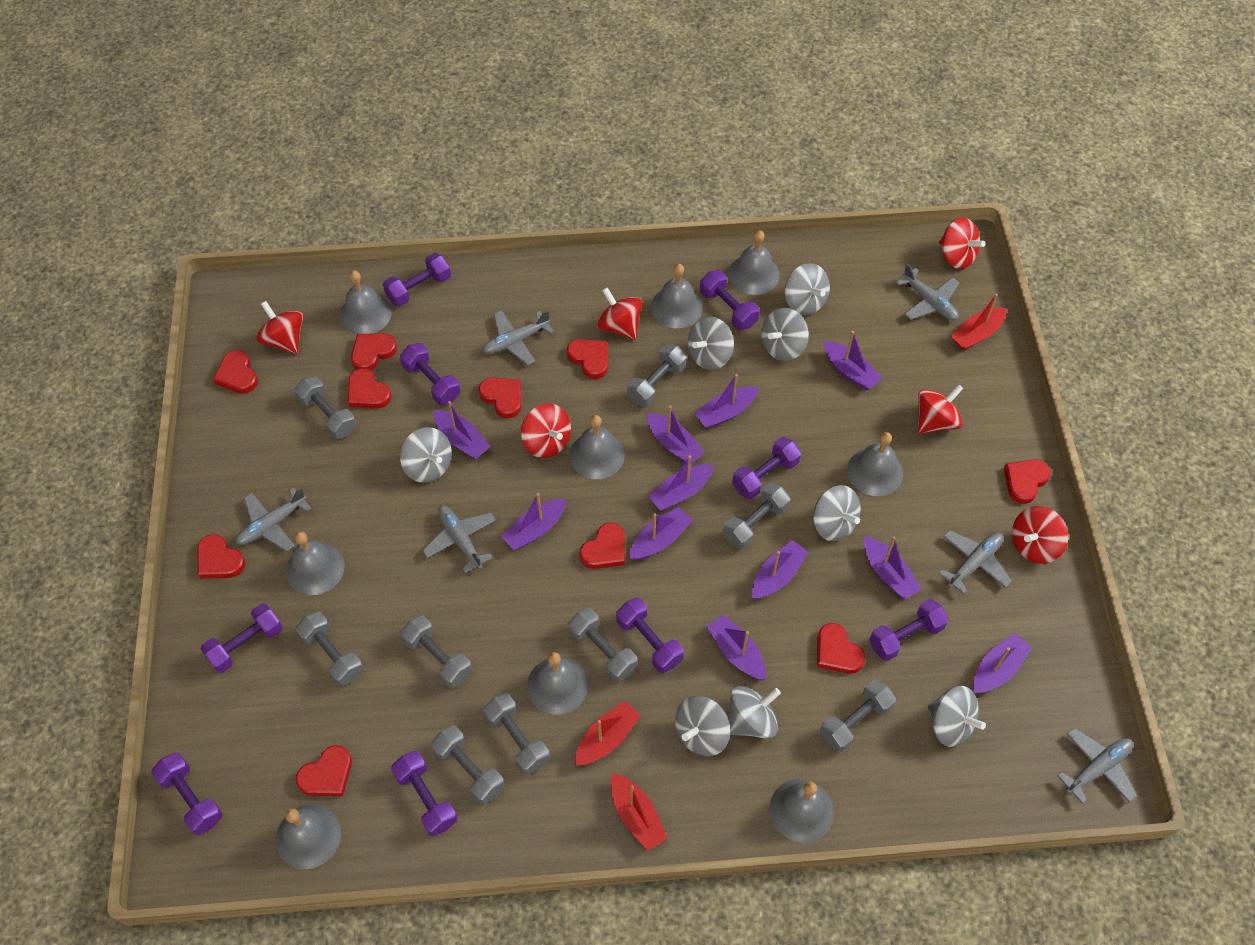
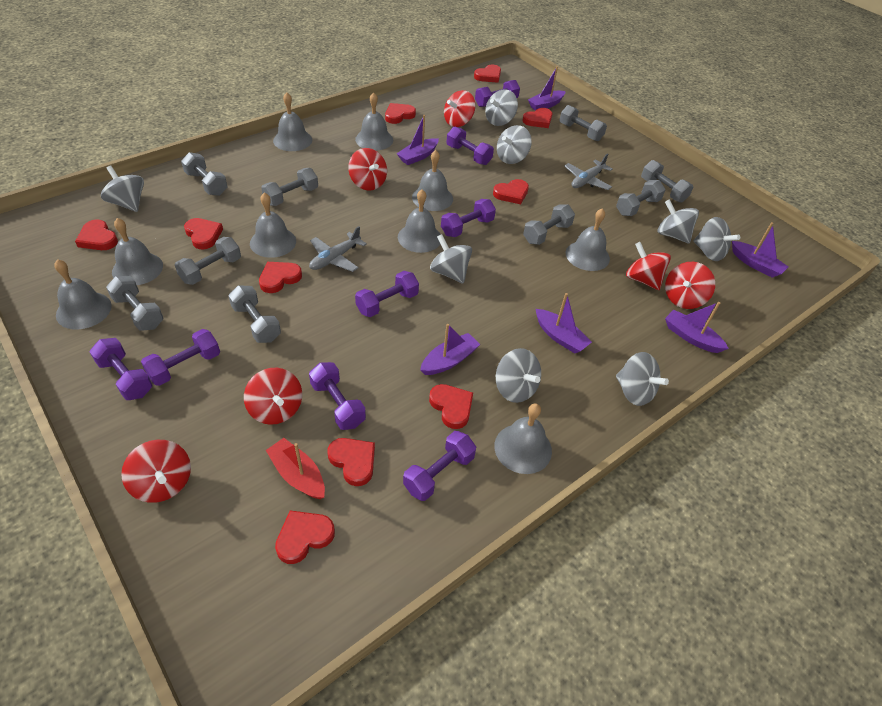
grey plane: 6 -> 2
purple boat: 11 -> 6
purple dumbbell: 9 -> 8
red boat: 3 -> 1

